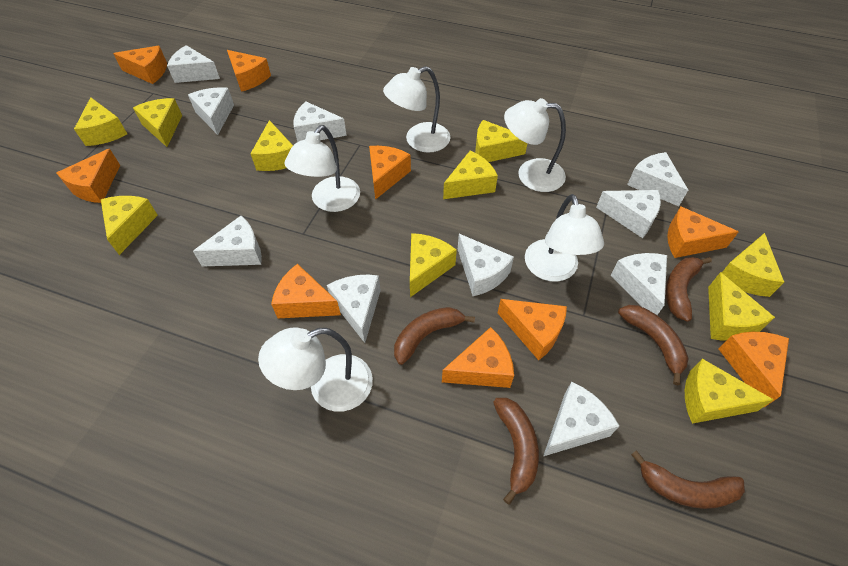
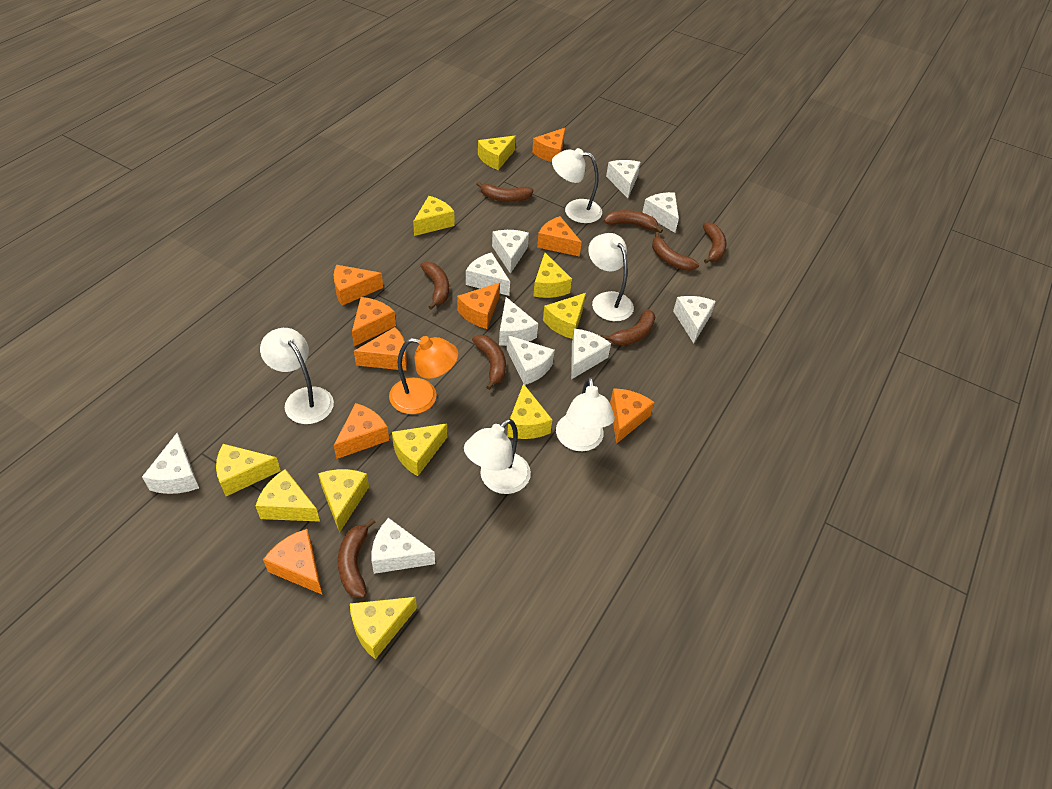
brown banana: 5 -> 8
orange lamp: 0 -> 1

